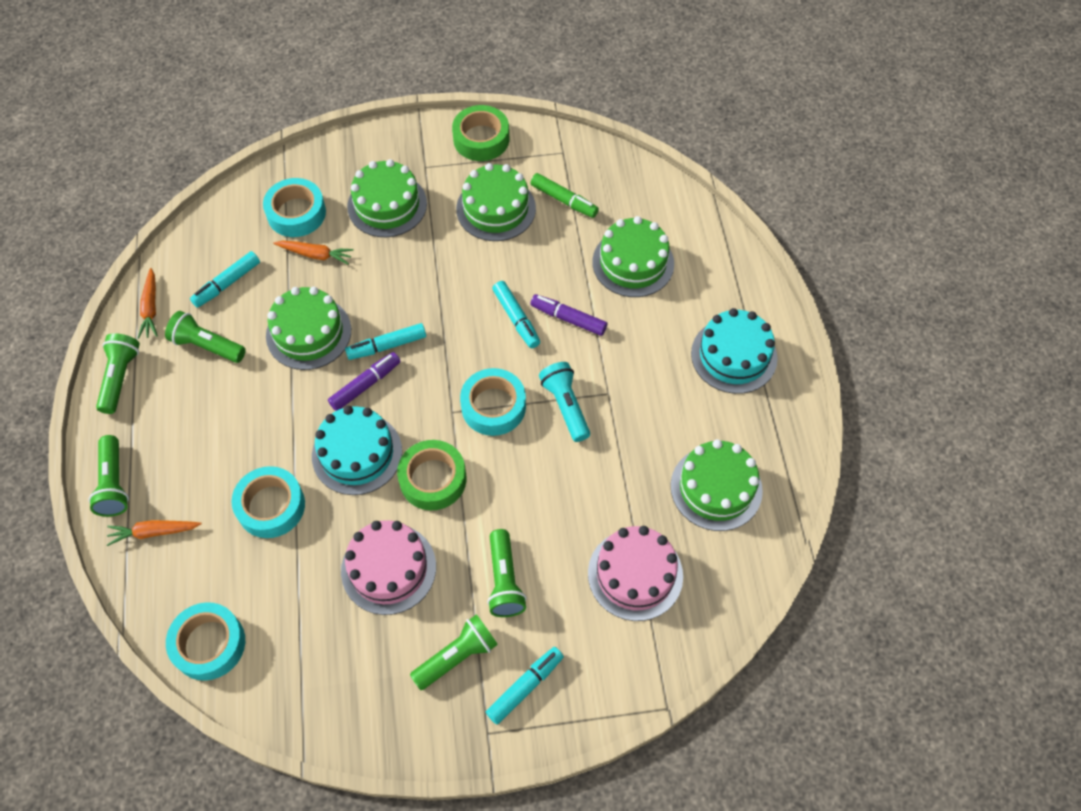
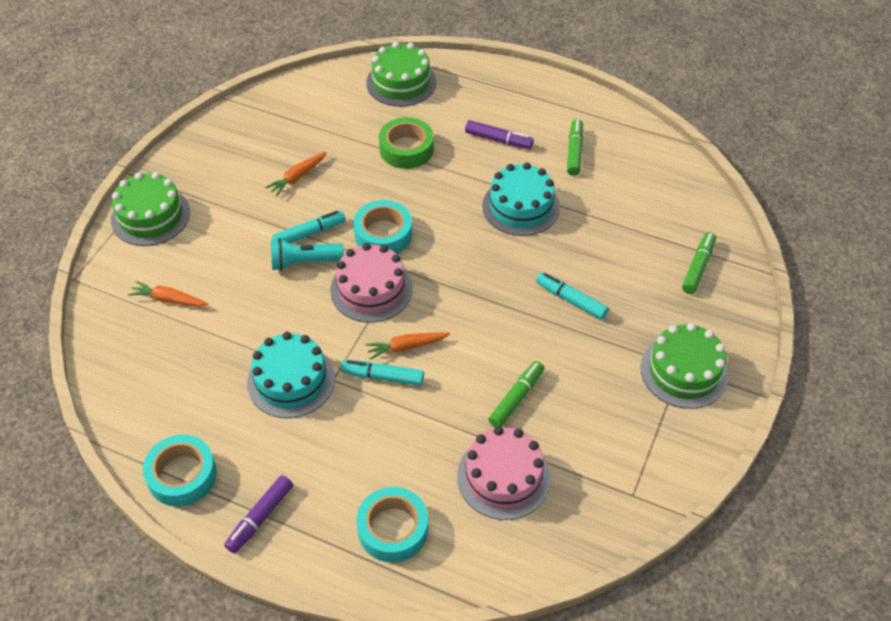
green cake: 5 -> 3
green flashlight: 5 -> 0
green marker: 1 -> 3
green tape: 2 -> 1
turquoise marker: 4 -> 3
turquoise tape: 4 -> 3

